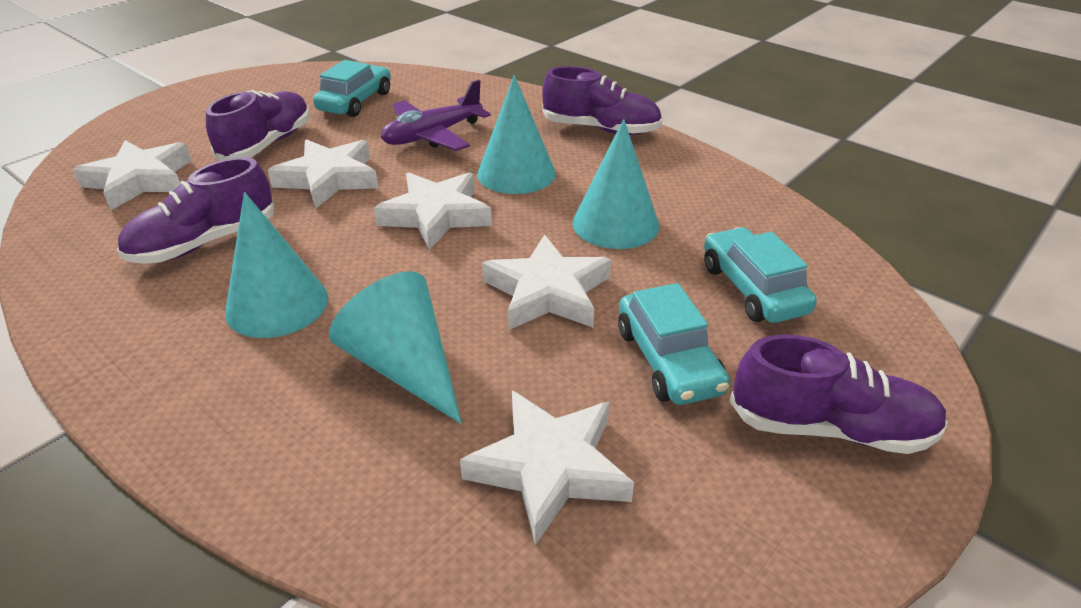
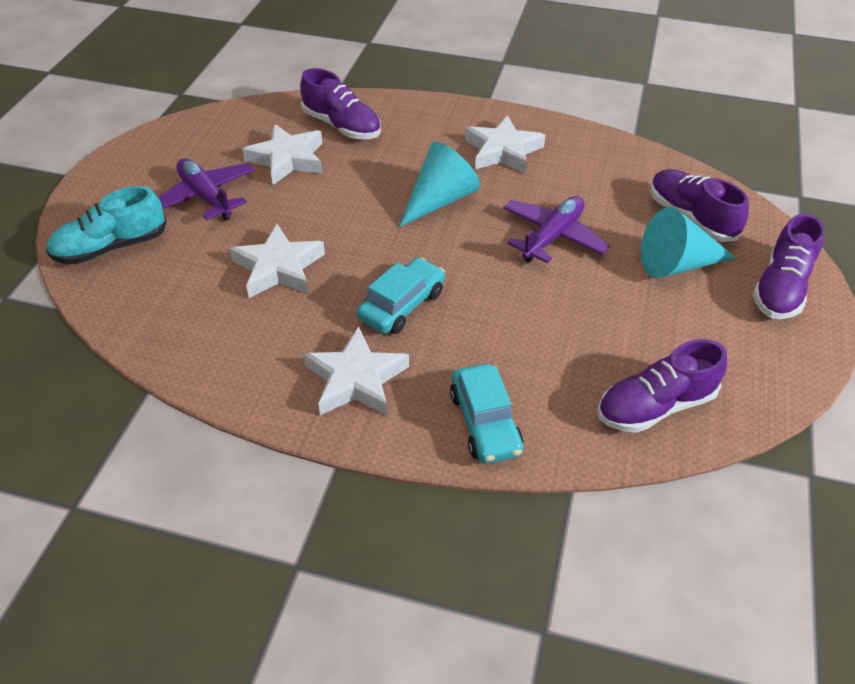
purple plane: 1 -> 2
turquoise car: 3 -> 2
turquoise cone: 4 -> 2
turquoise shoe: 0 -> 1
white star: 5 -> 4

